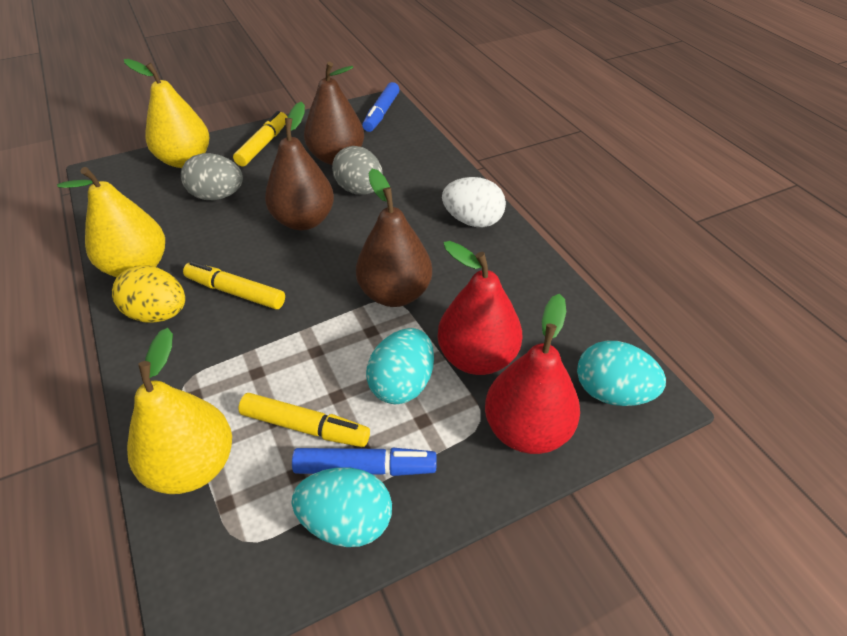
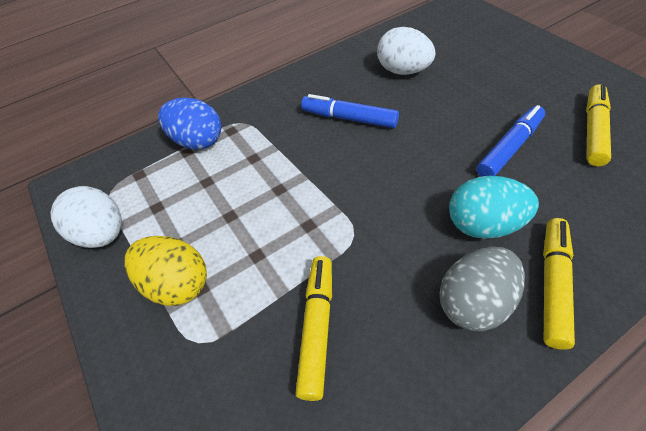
blue egg: 0 -> 1
brown pear: 3 -> 0
grey egg: 2 -> 1
red pear: 2 -> 0
turquoise egg: 3 -> 1
white egg: 1 -> 2
yellow pear: 3 -> 0

